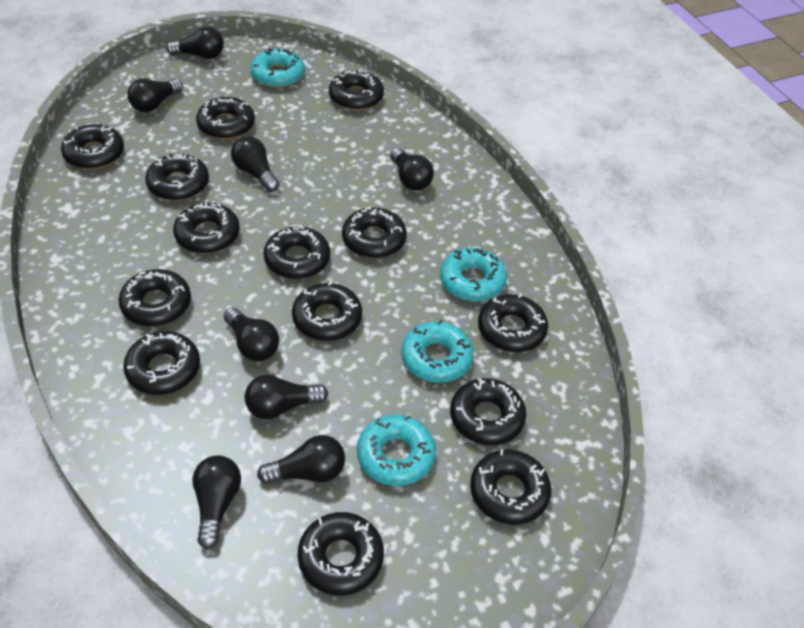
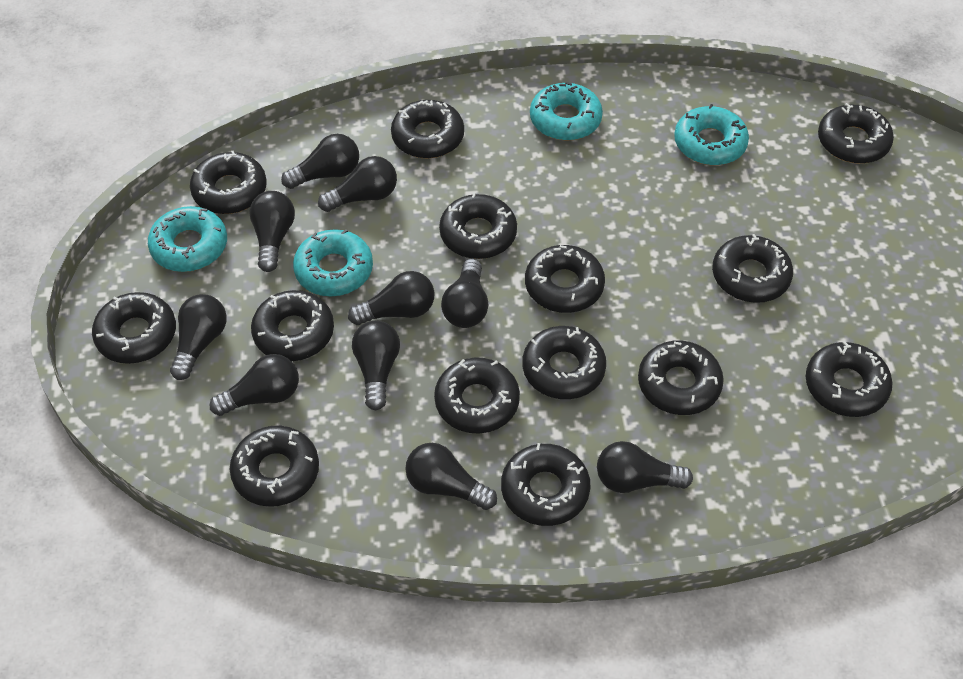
black light bulb: 8 -> 10

